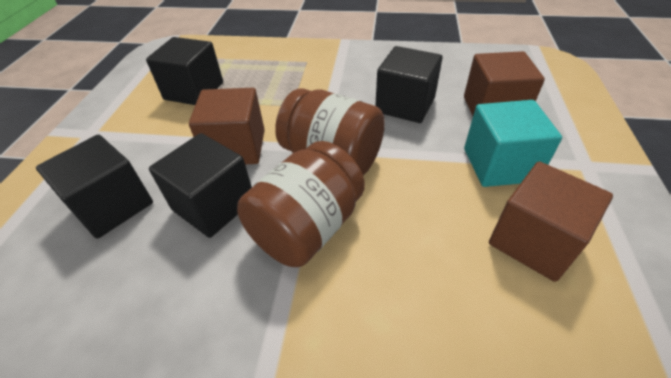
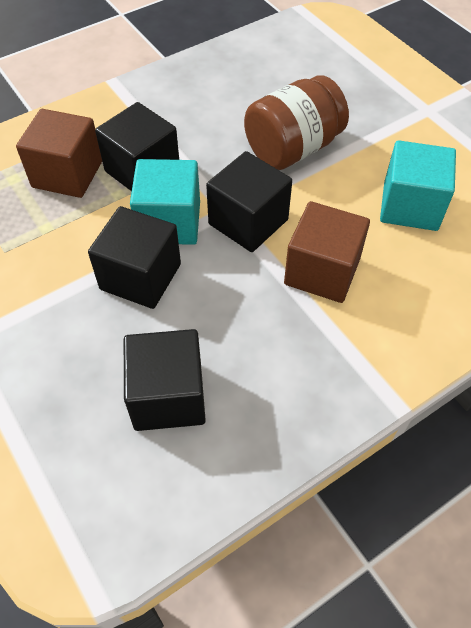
brown cube: 3 -> 2
brown jar: 2 -> 1
turquoise cube: 1 -> 2

